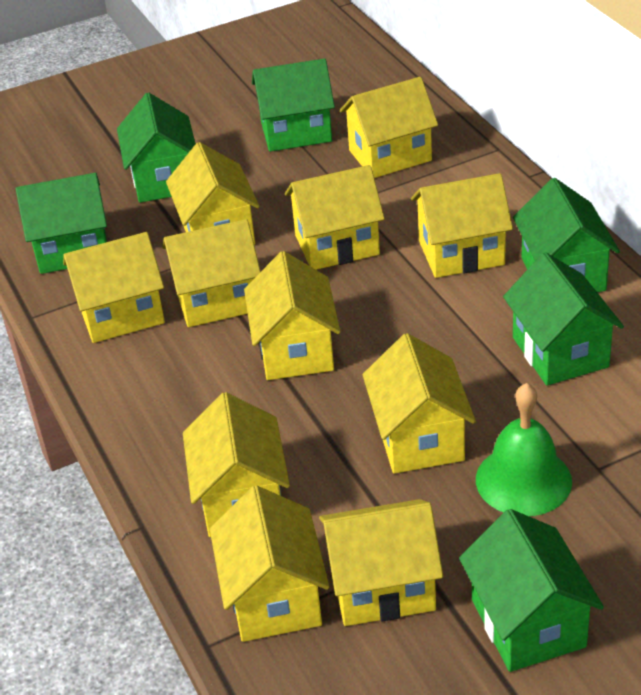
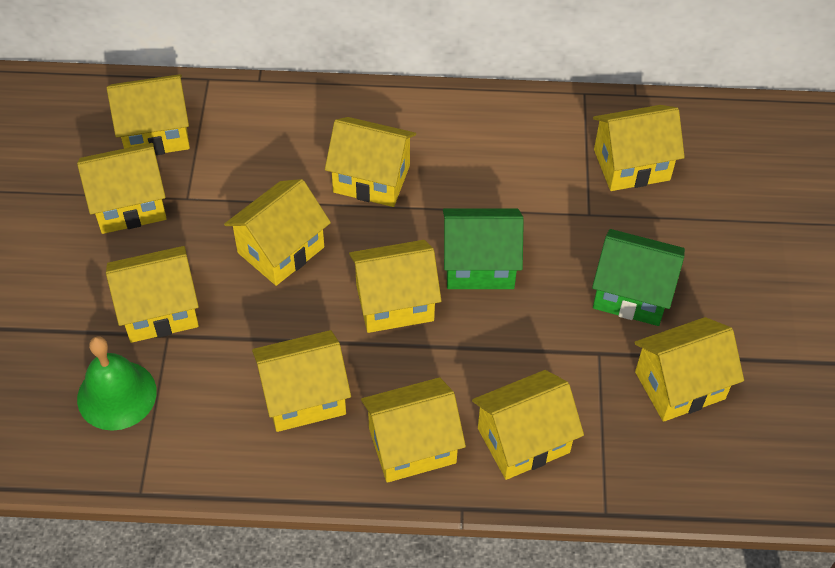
green house: 6 -> 2

